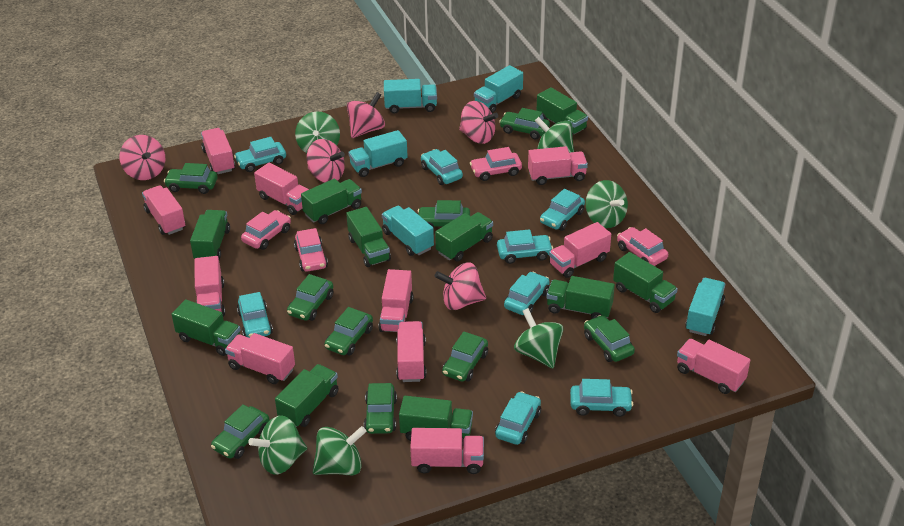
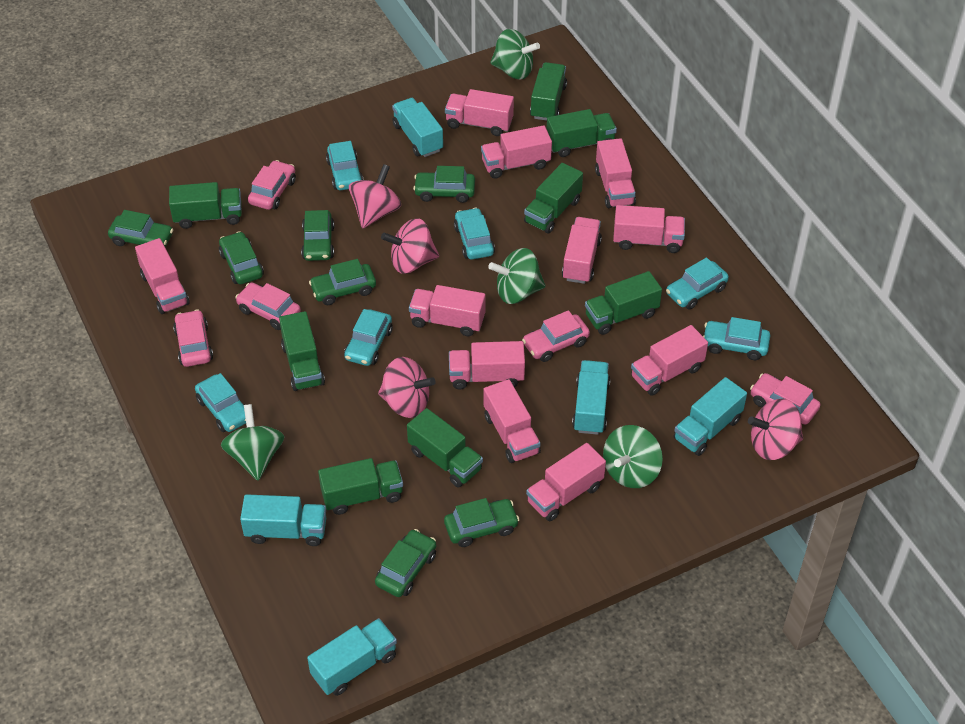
green car: 9 -> 7
green spinning top: 6 -> 4
green truck: 10 -> 8
pink car: 4 -> 5
pink spinning top: 5 -> 4
turquoise car: 8 -> 6

